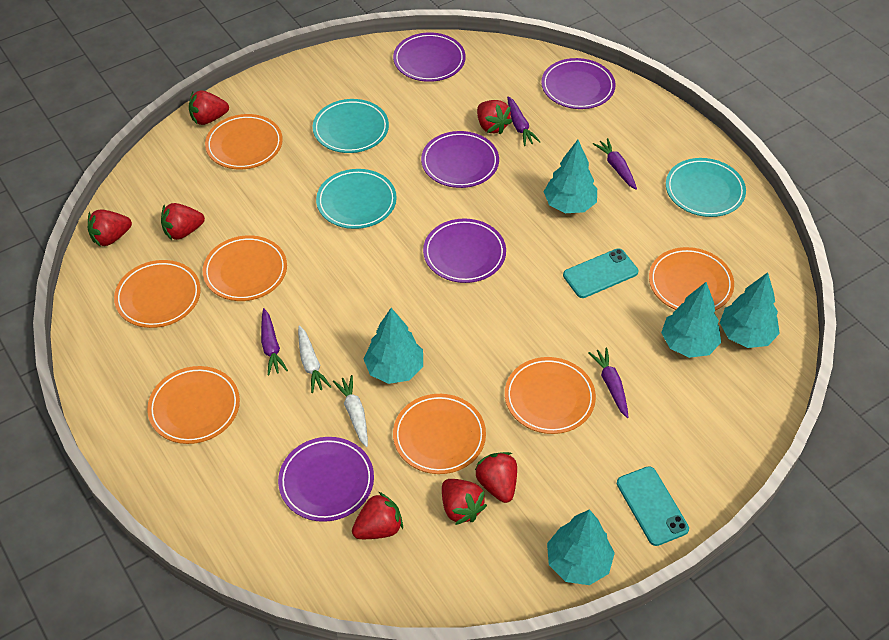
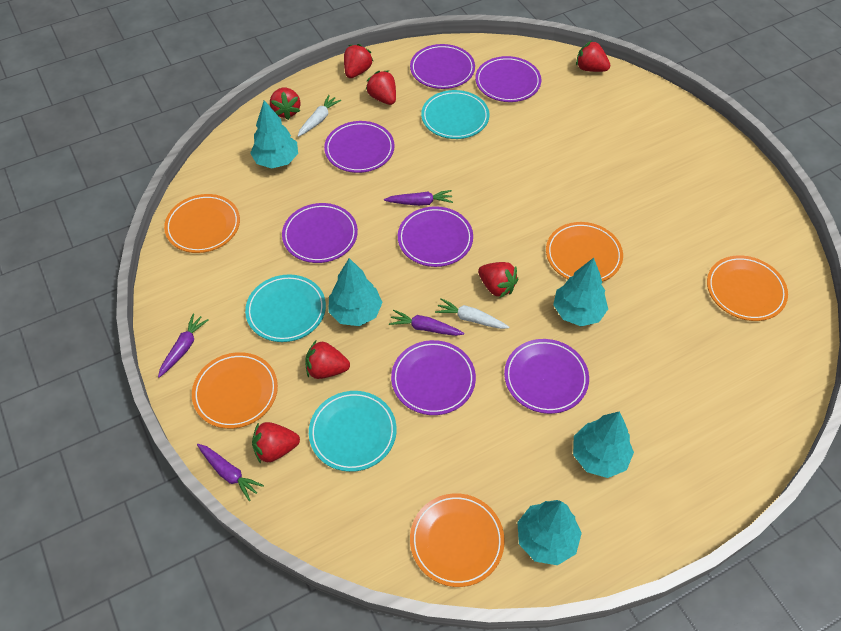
orange plate: 7 -> 5
purple plate: 5 -> 7
turquoise phone: 2 -> 0

